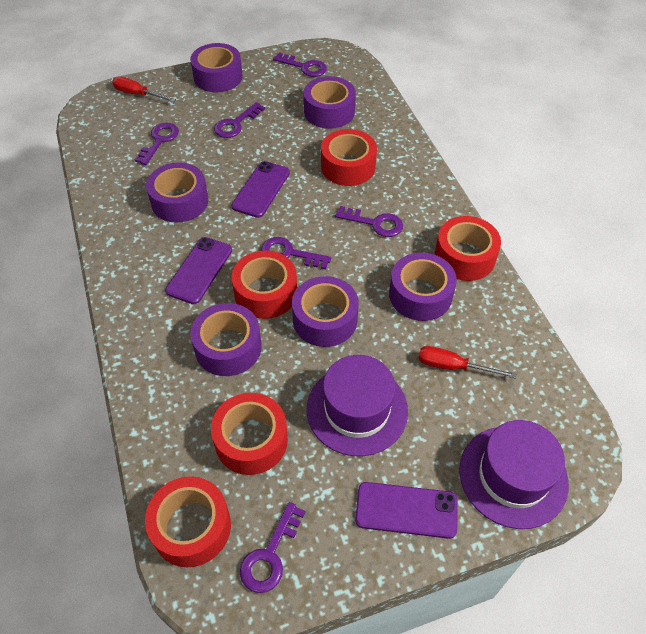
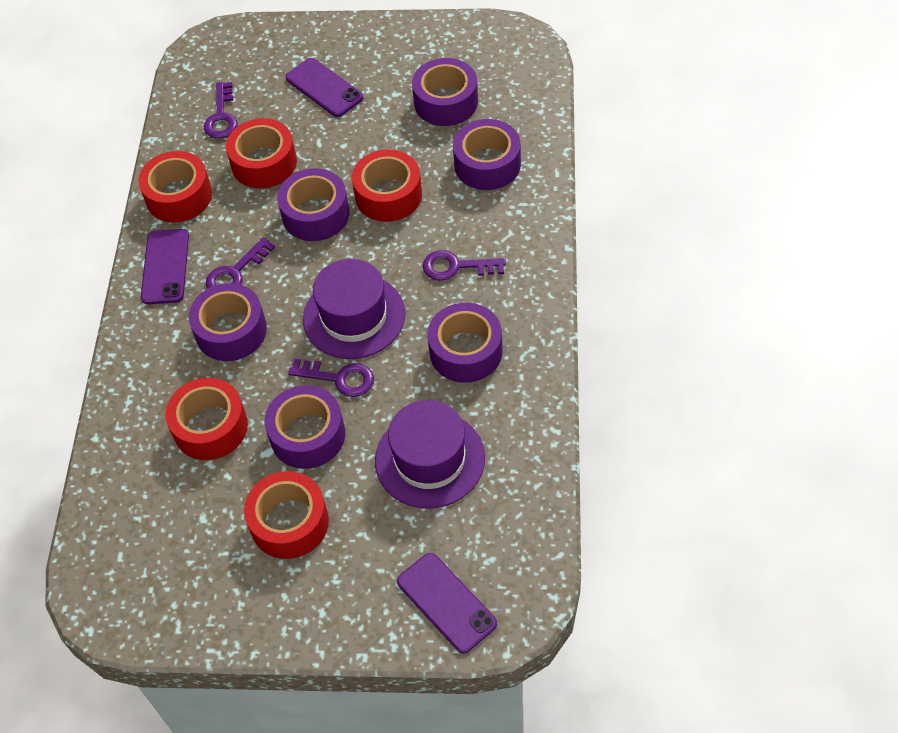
purple key: 6 -> 4
red screwdriver: 2 -> 0

